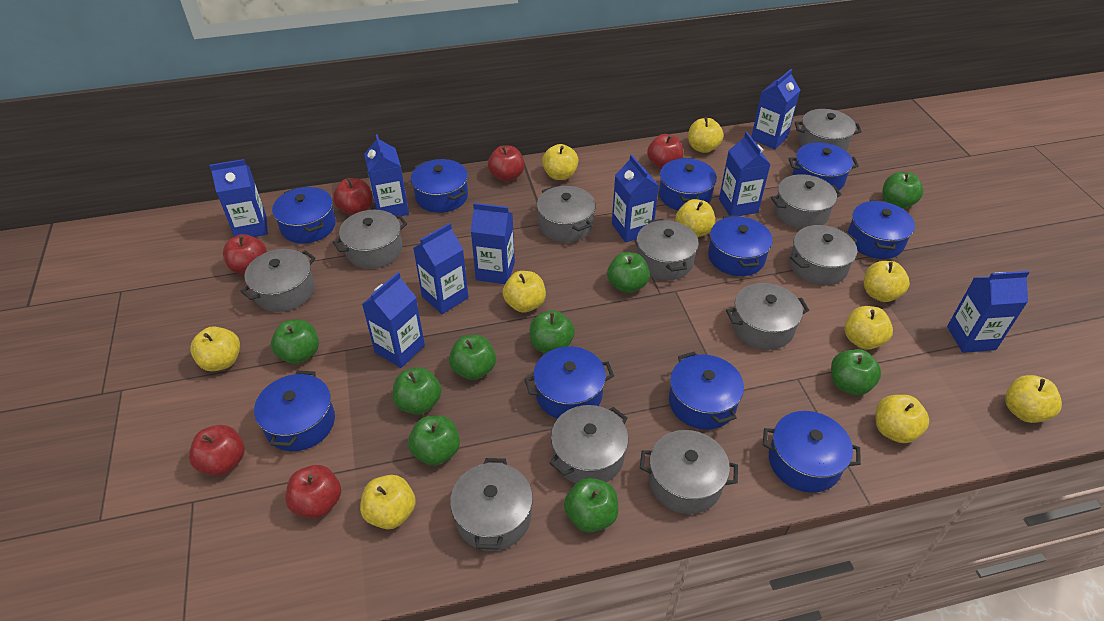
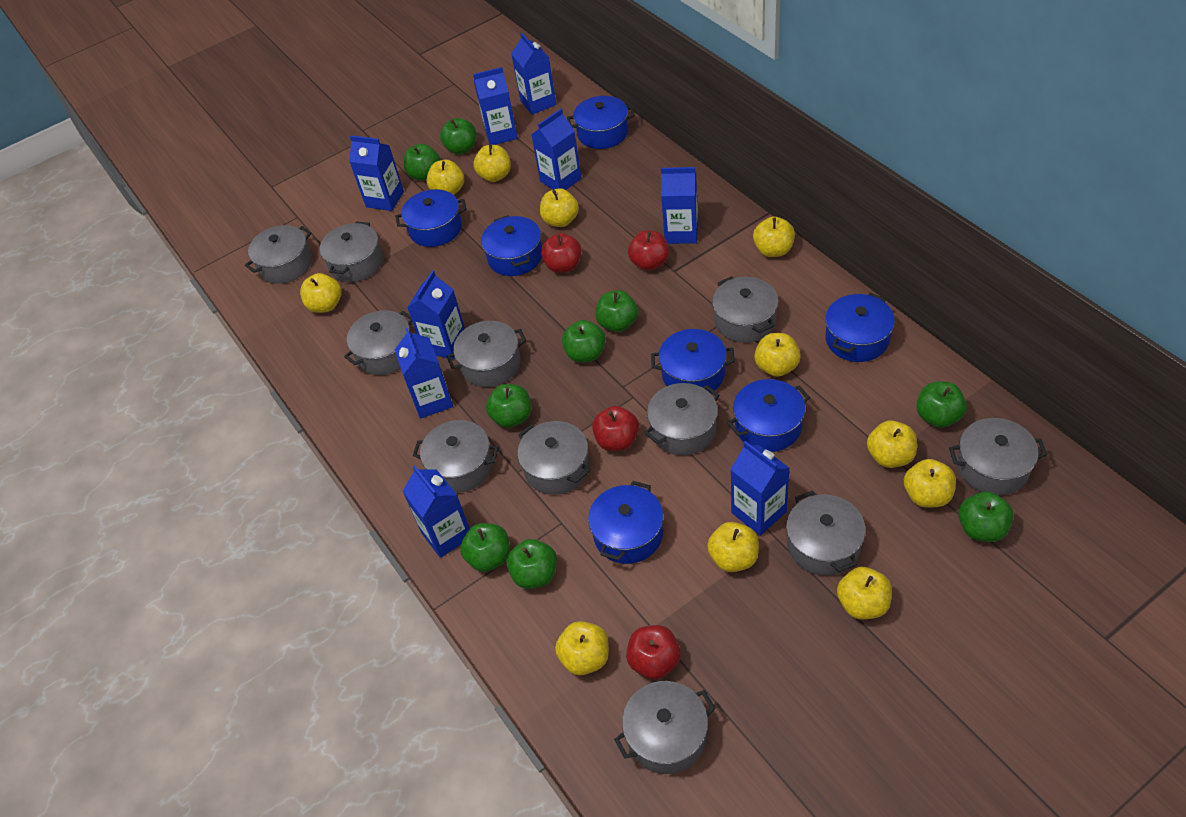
blue pot: 10 -> 7
red apple: 6 -> 4
yellow apple: 10 -> 11

